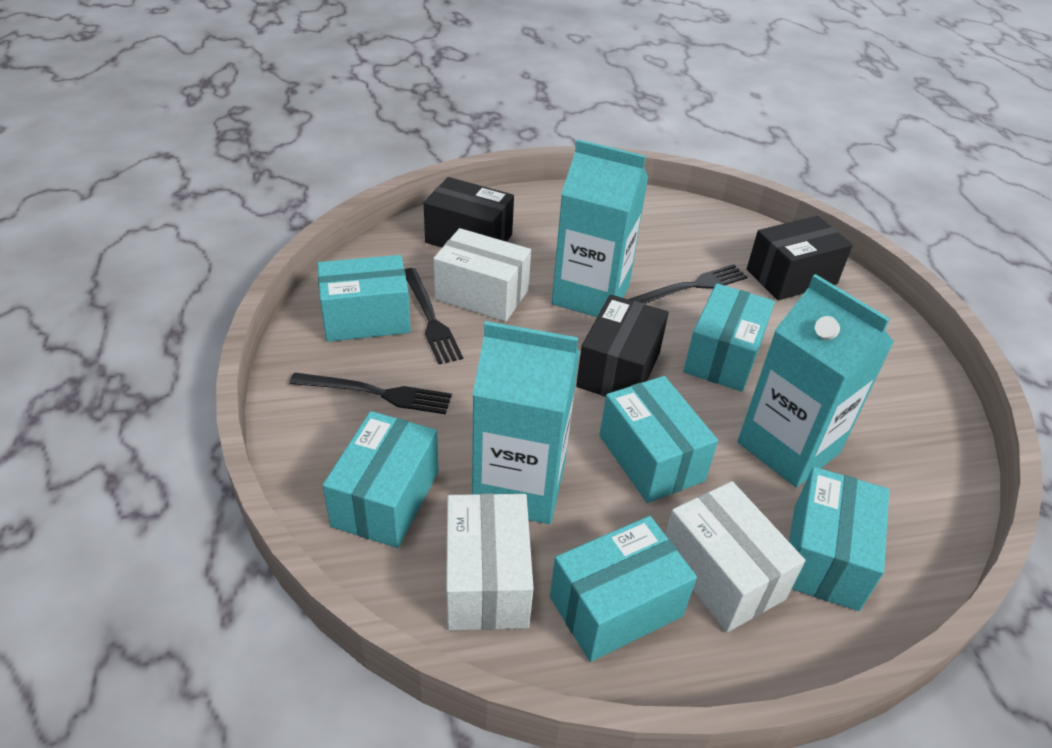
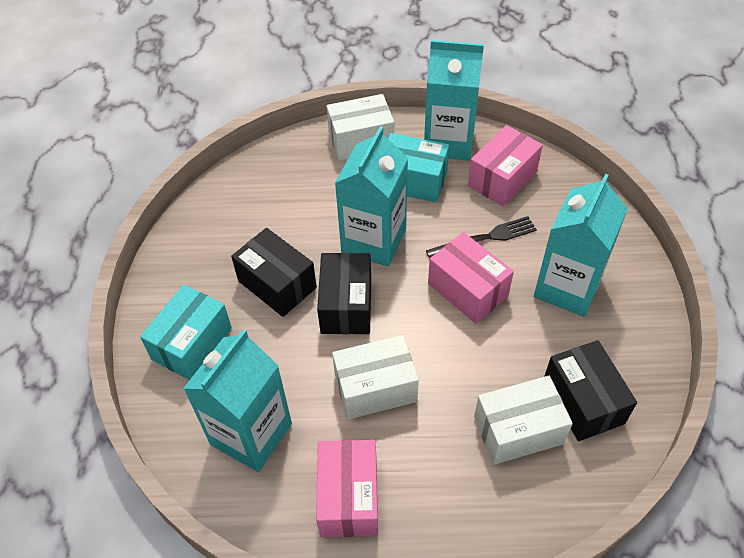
black fork: 3 -> 1
pink box: 0 -> 3
turquoise box: 6 -> 2
turquoise carton: 3 -> 4

